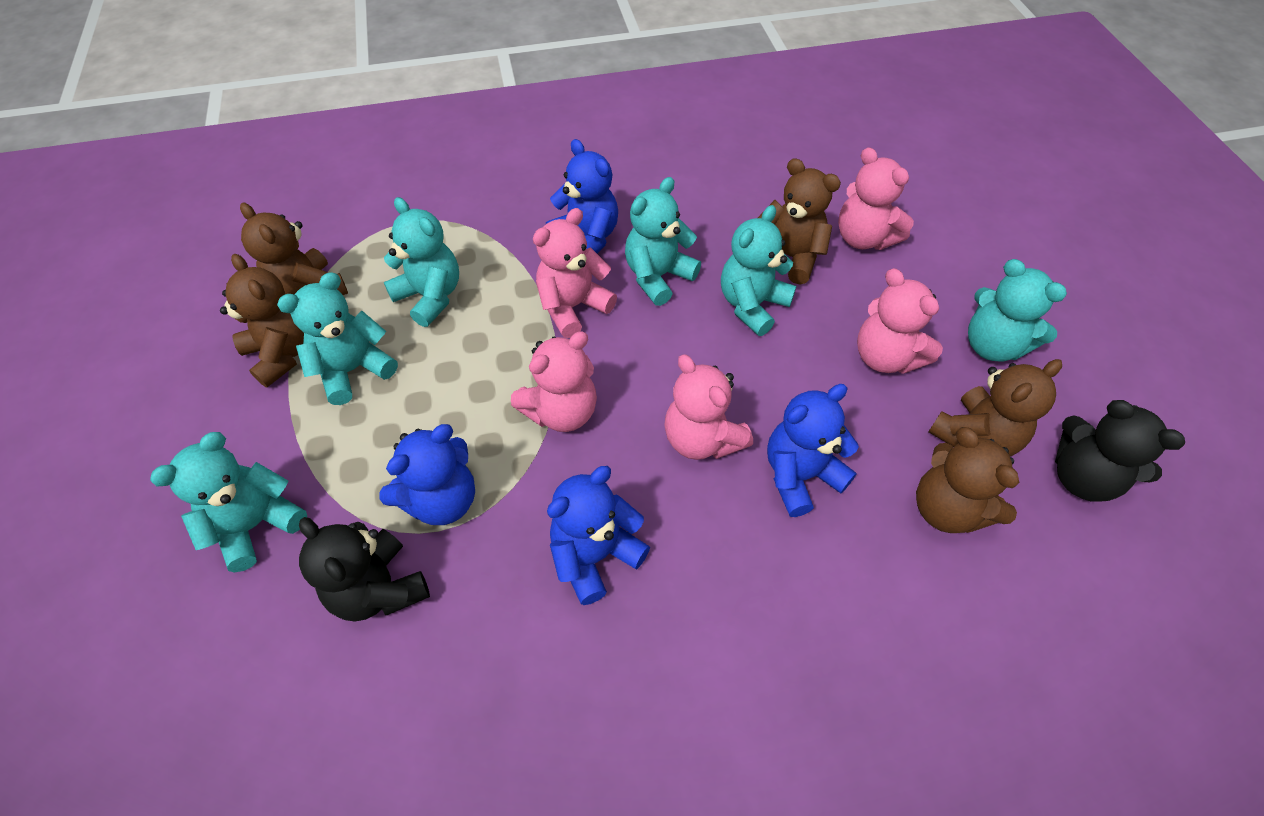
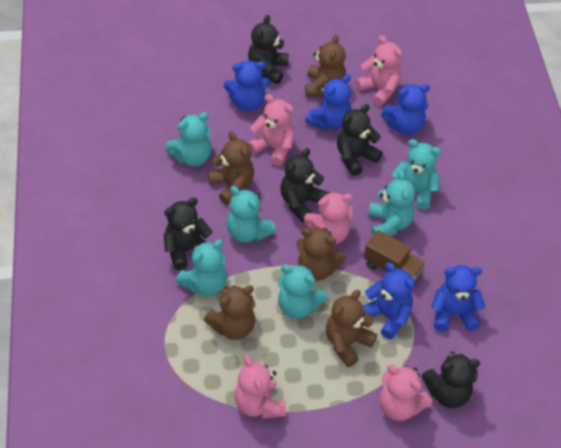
black teddy bear: 2 -> 5
blue teddy bear: 4 -> 5
brown truck: 0 -> 1

